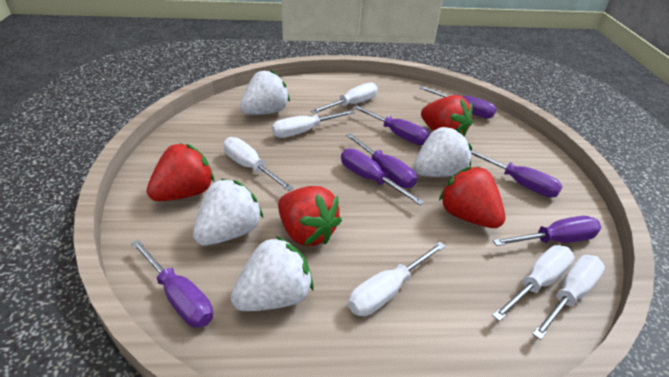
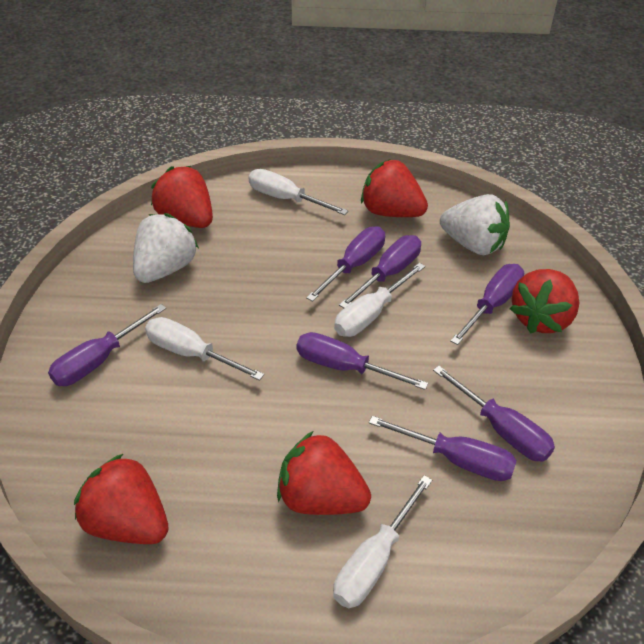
red strawberry: 4 -> 5
white screwdriver: 6 -> 4
white strawberry: 4 -> 2

